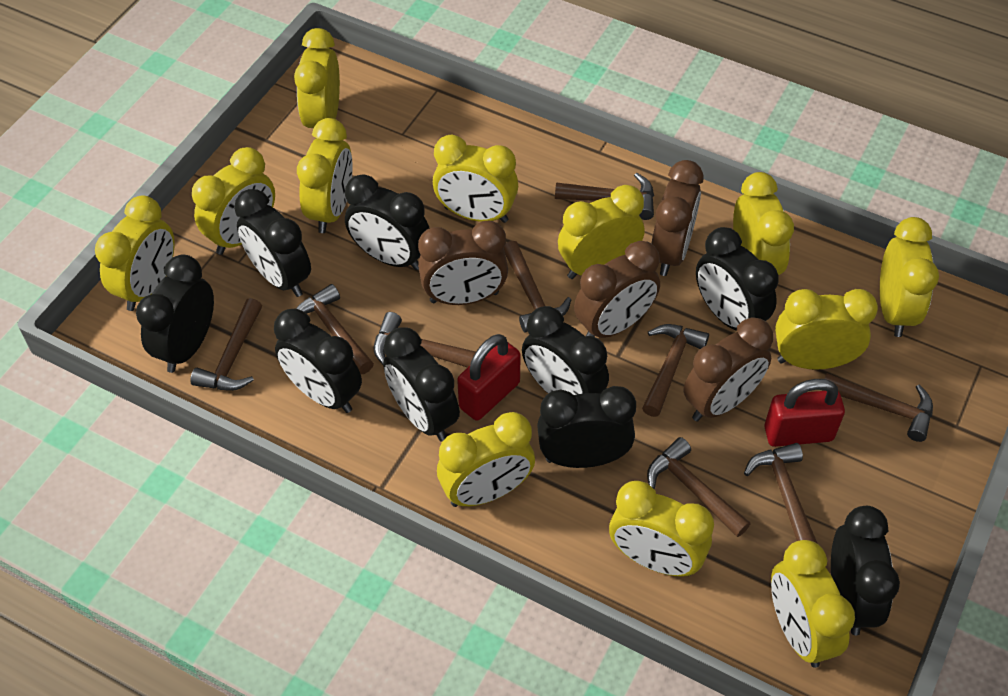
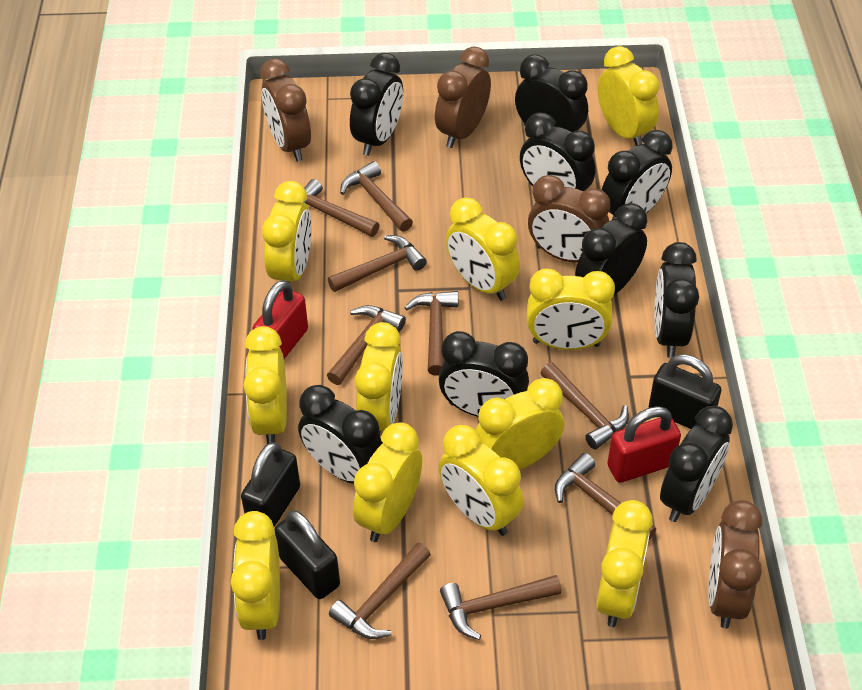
black padlock: 0 -> 3
yellow clock: 12 -> 11

